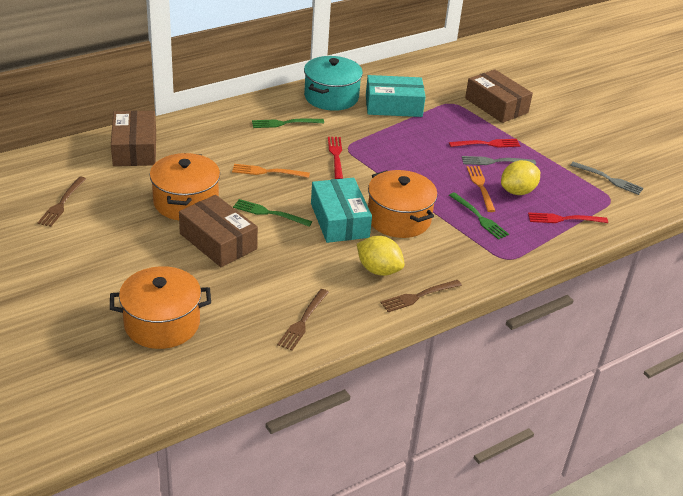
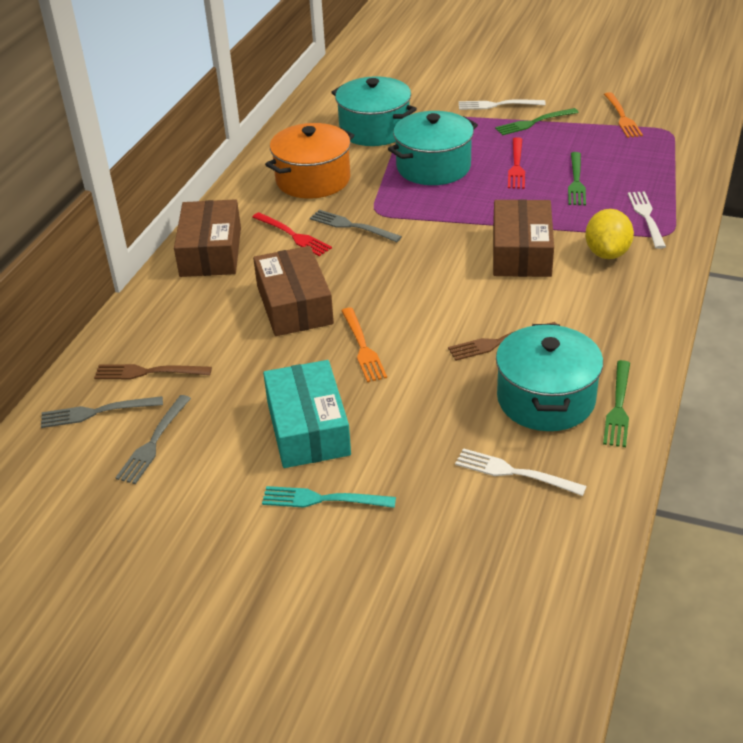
brown fork: 3 -> 2
grey fork: 2 -> 3
orange pot: 3 -> 1
red fork: 3 -> 2
turquoise box: 2 -> 1
turquoise fork: 0 -> 1
turquoise pot: 1 -> 3
white fork: 0 -> 3
yellow lemon: 2 -> 1

